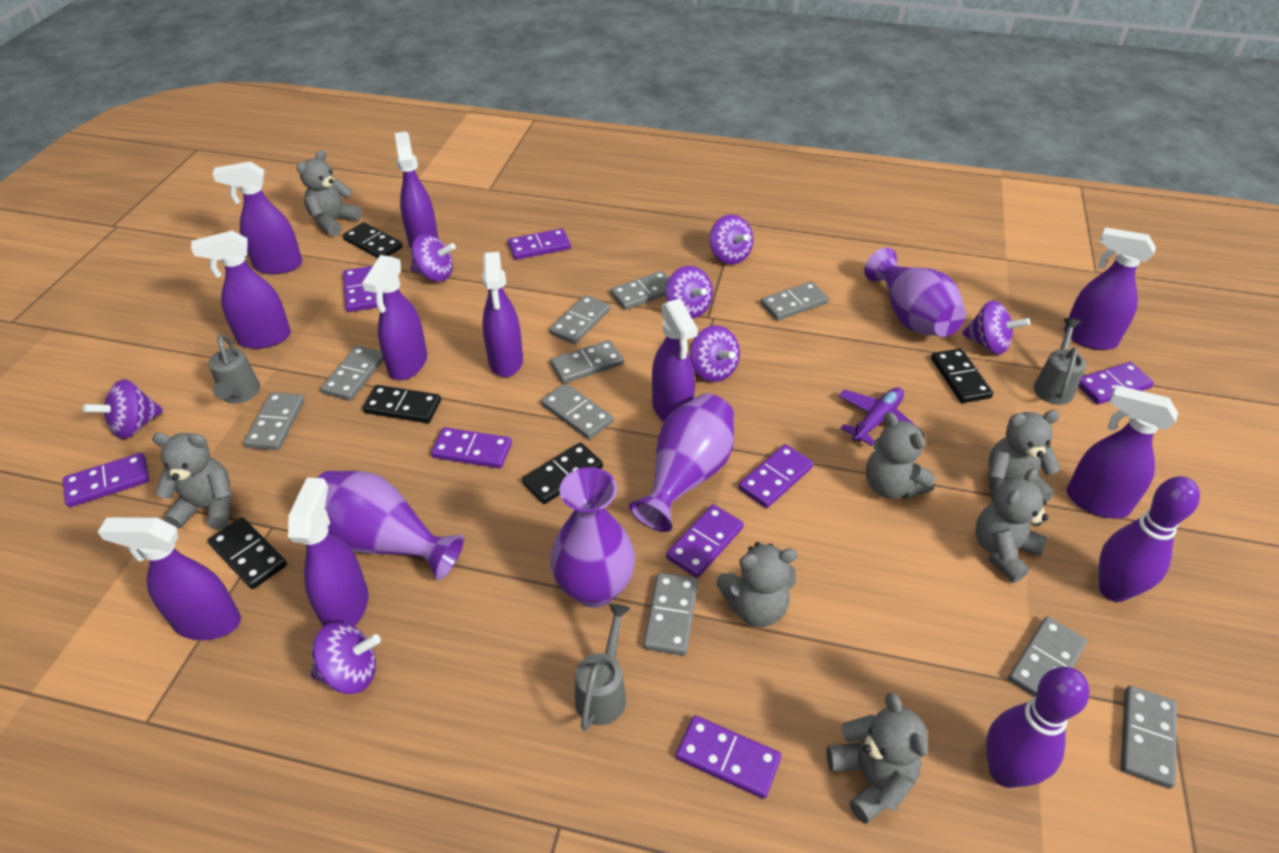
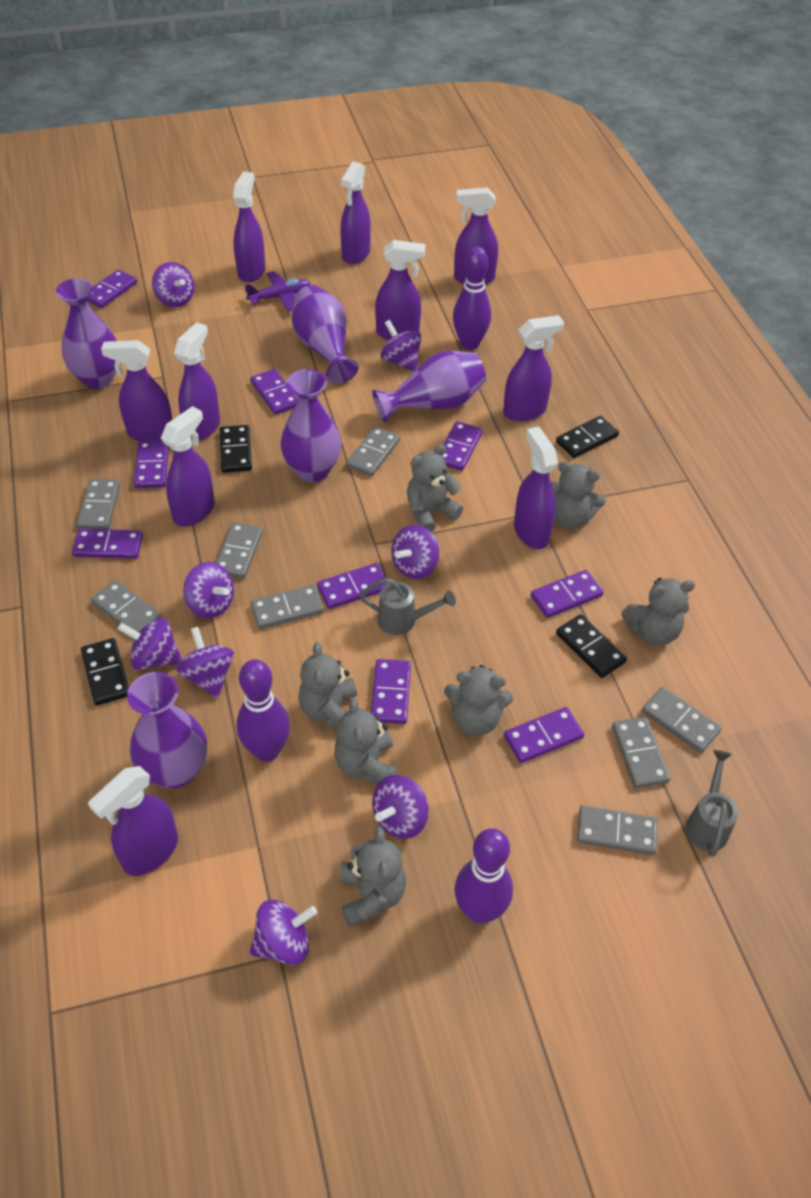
black domino: 5 -> 4
grey domino: 10 -> 8
grey watering can: 3 -> 2
purple bowling pin: 2 -> 3
purple domino: 8 -> 9
purple spinning top: 7 -> 8
purple vase: 4 -> 5

